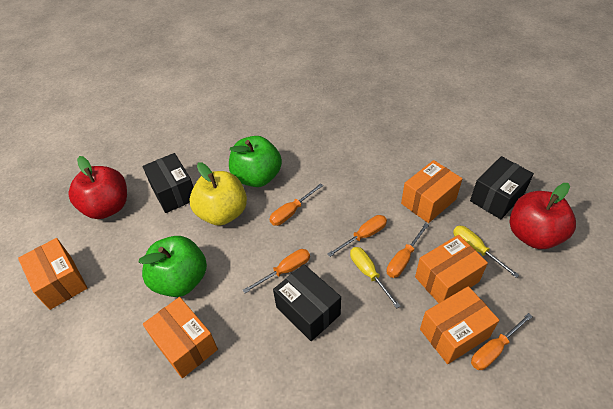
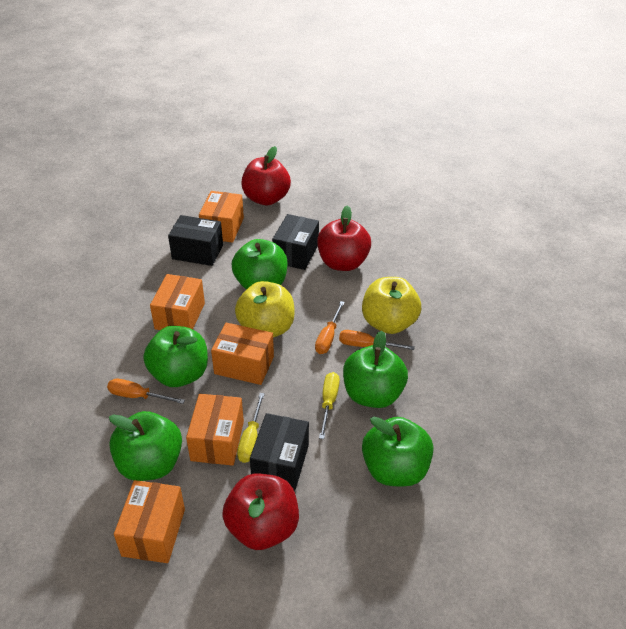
green apple: 2 -> 5
orange screwdriver: 5 -> 3
red apple: 2 -> 3
yellow apple: 1 -> 2

